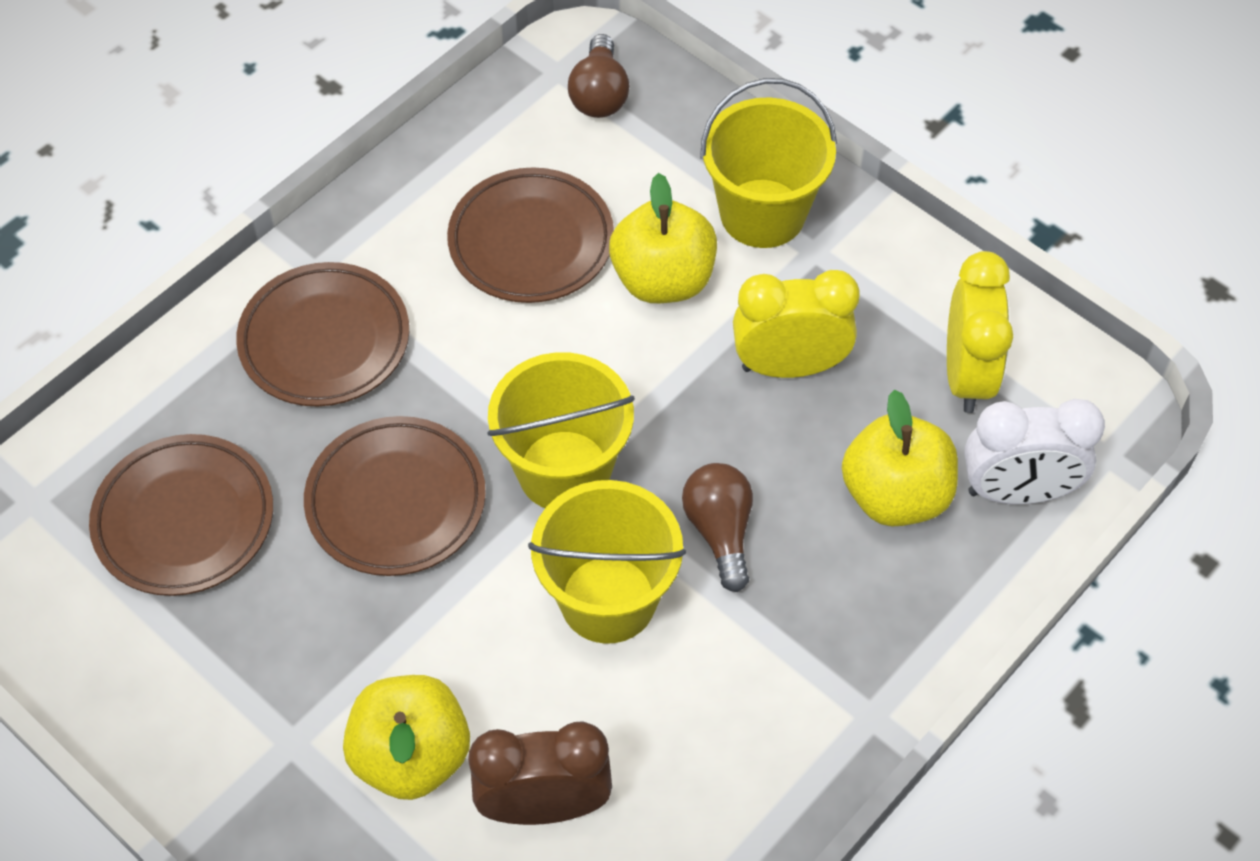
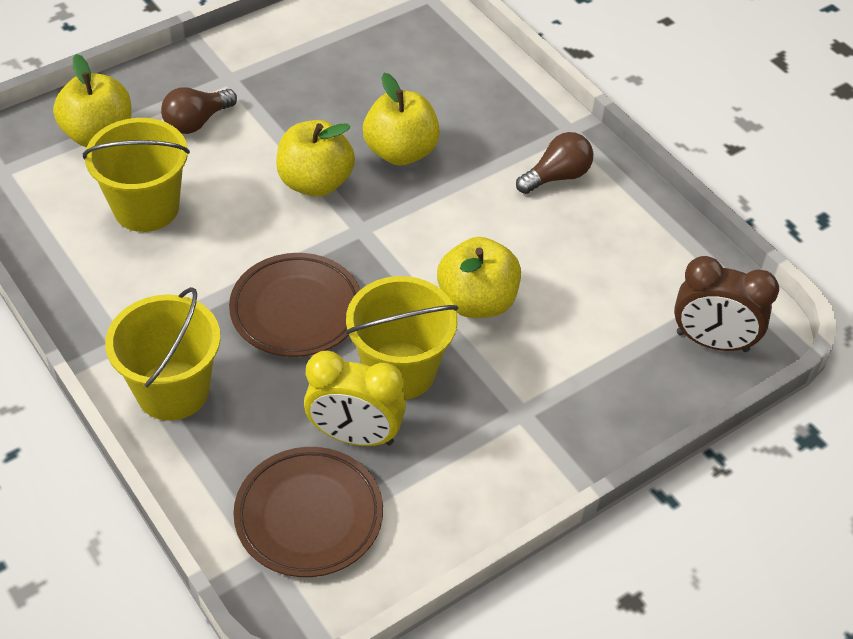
brown plate: 4 -> 2
white clock: 1 -> 0
yellow apple: 3 -> 4
yellow clock: 2 -> 1

